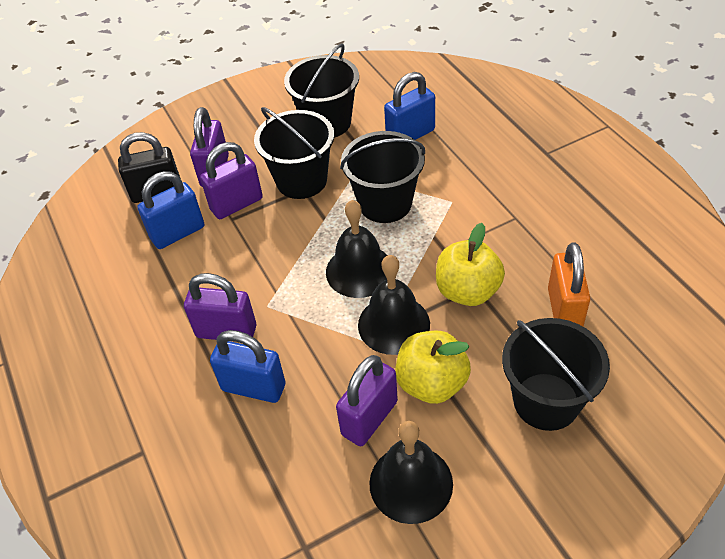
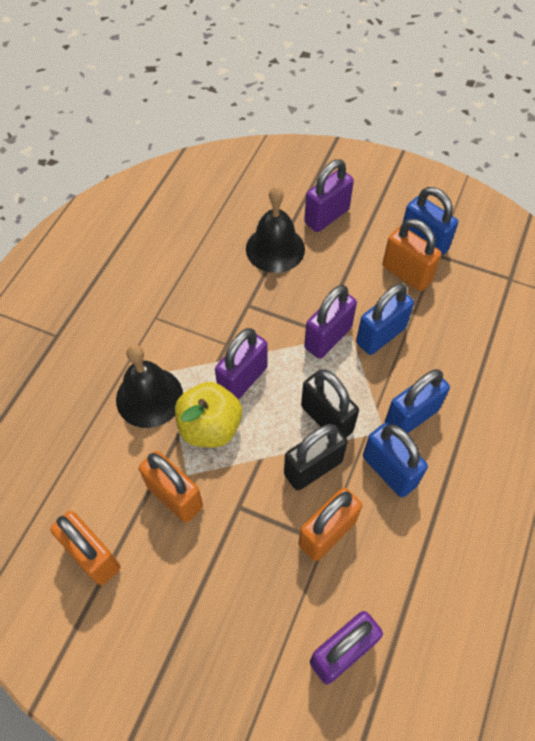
black bell: 3 -> 2
black bucket: 4 -> 0
black padlock: 1 -> 2
blue padlock: 3 -> 4
orange padlock: 1 -> 4
yellow apple: 2 -> 1

